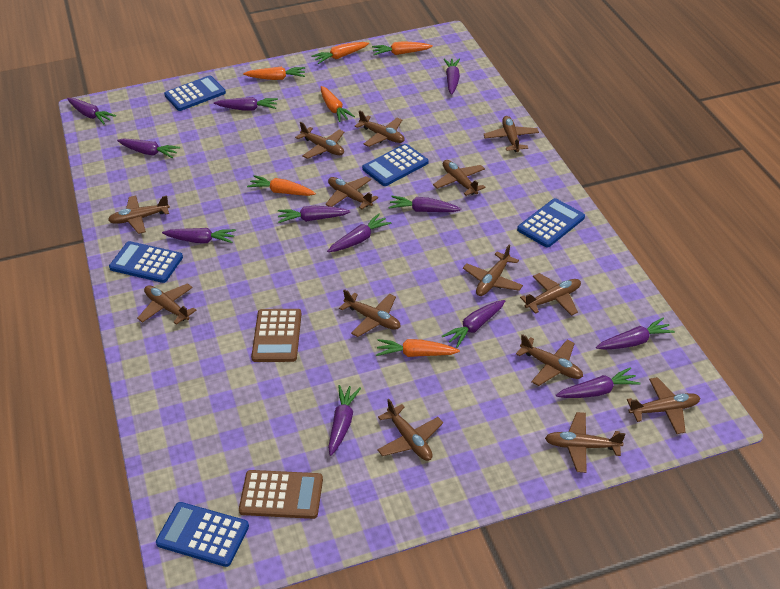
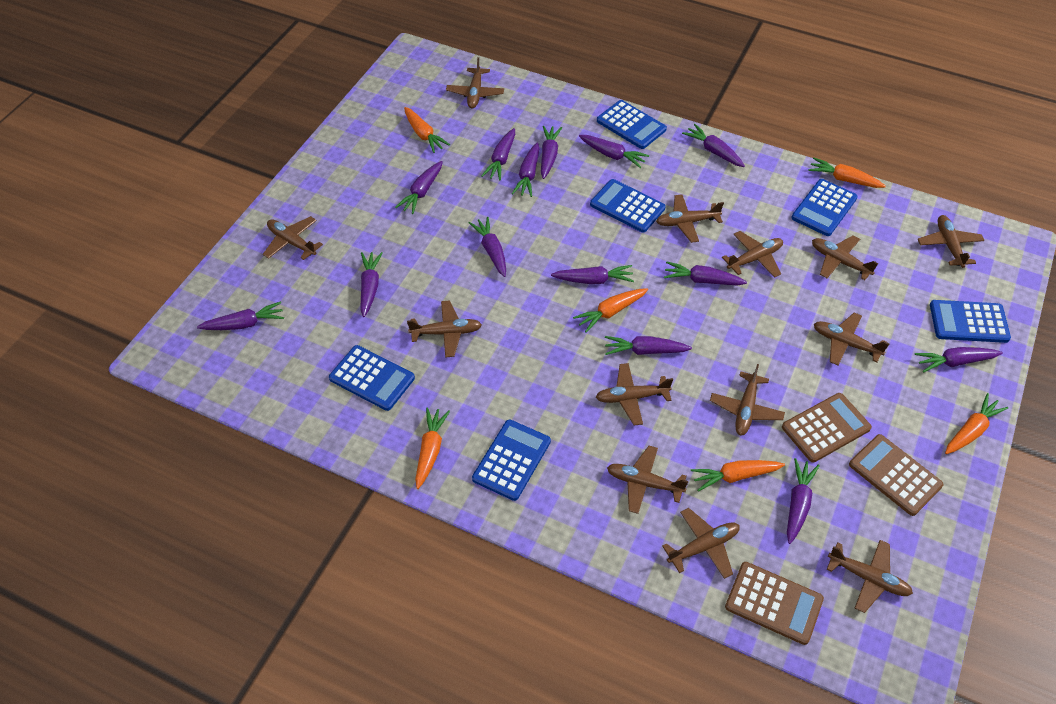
blue calculator: 5 -> 6
brown calculator: 2 -> 3
brown plane: 14 -> 13
purple carrot: 12 -> 14

